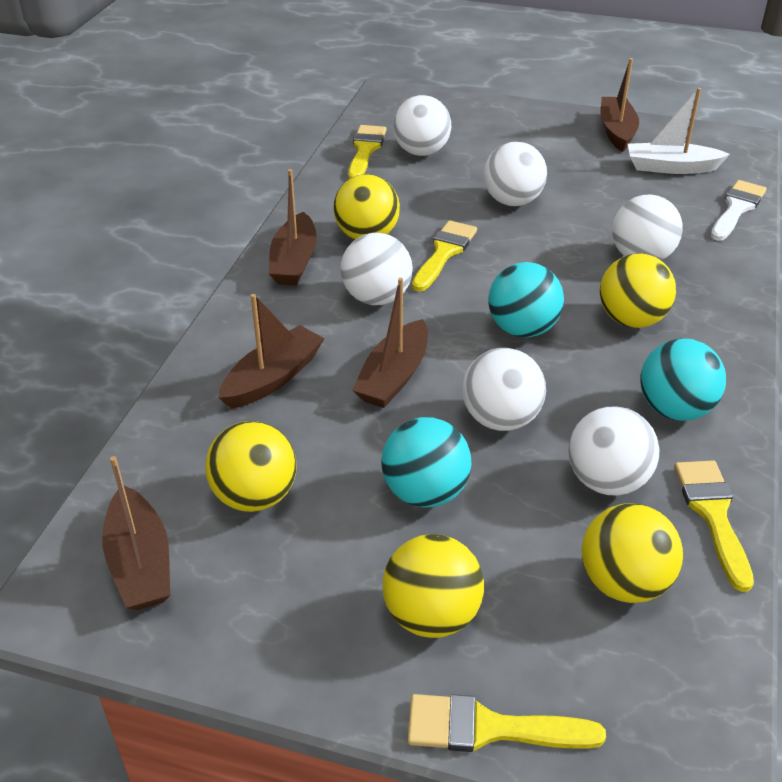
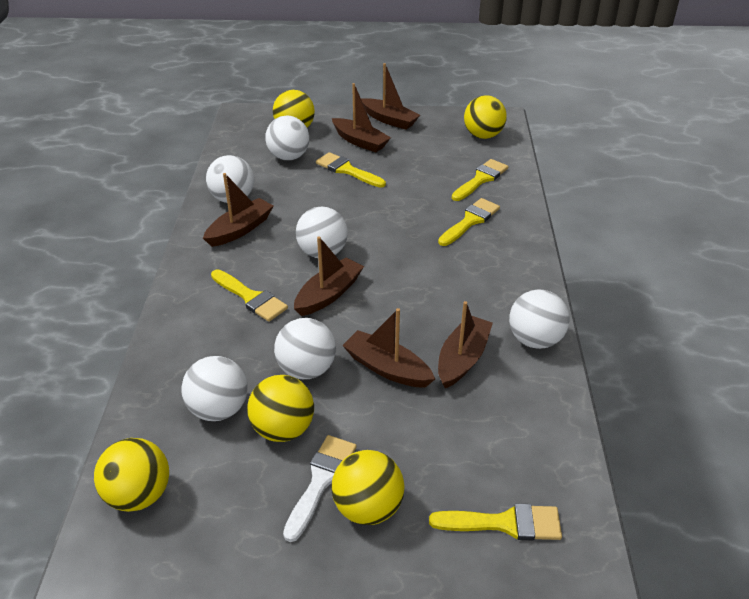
brown boat: 5 -> 6
turquoise ball: 3 -> 0
white boat: 1 -> 0
yellow brush: 4 -> 5

